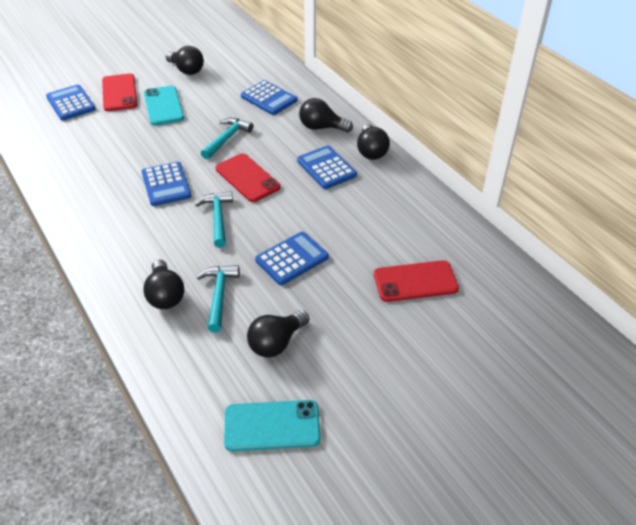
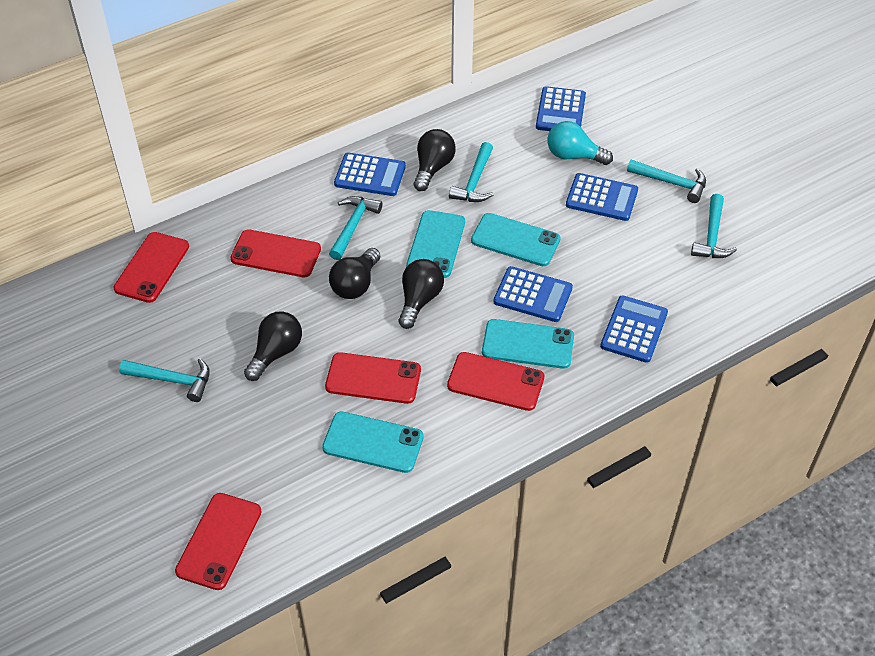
black light bulb: 5 -> 4
red phone: 3 -> 5
turquoise hammer: 3 -> 5
turquoise light bulb: 0 -> 1
turquoise phone: 2 -> 4

